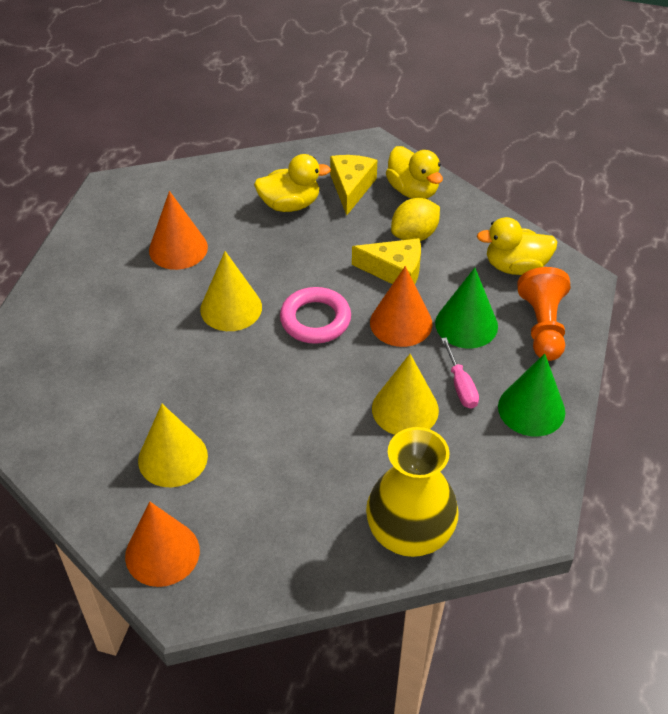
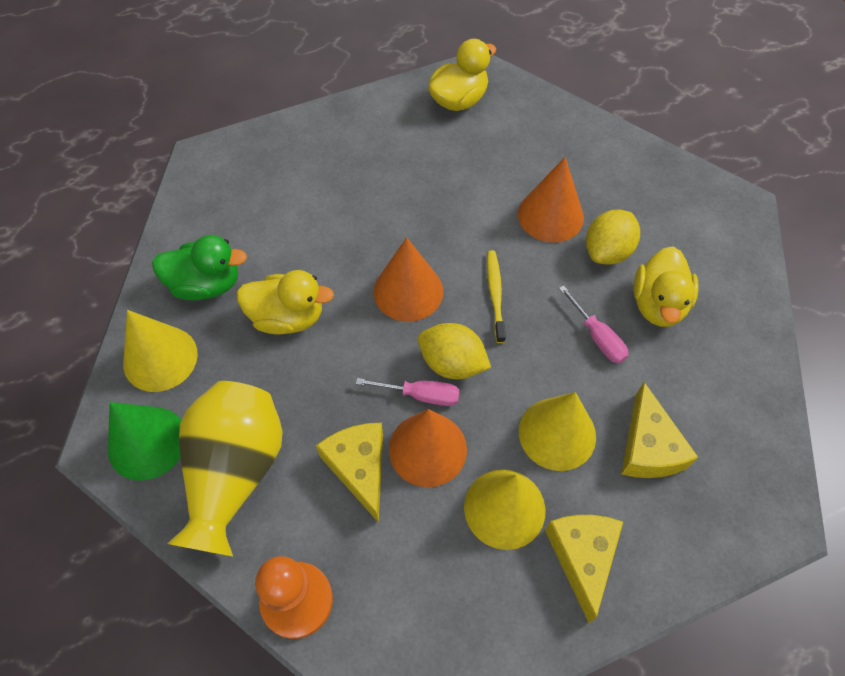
green cone: 2 -> 1
green duck: 0 -> 1
pink ring: 1 -> 0
pink screwdriver: 1 -> 2
yellow cheese: 2 -> 3
yellow lemon: 1 -> 2
yellow toothbrush: 0 -> 1

